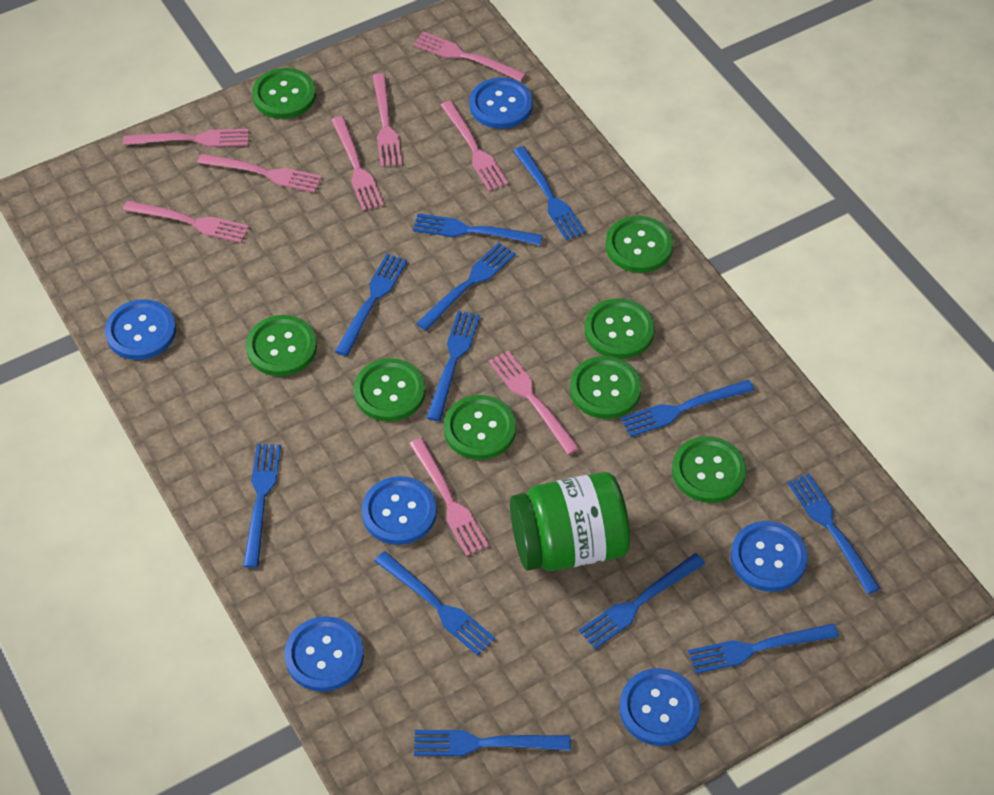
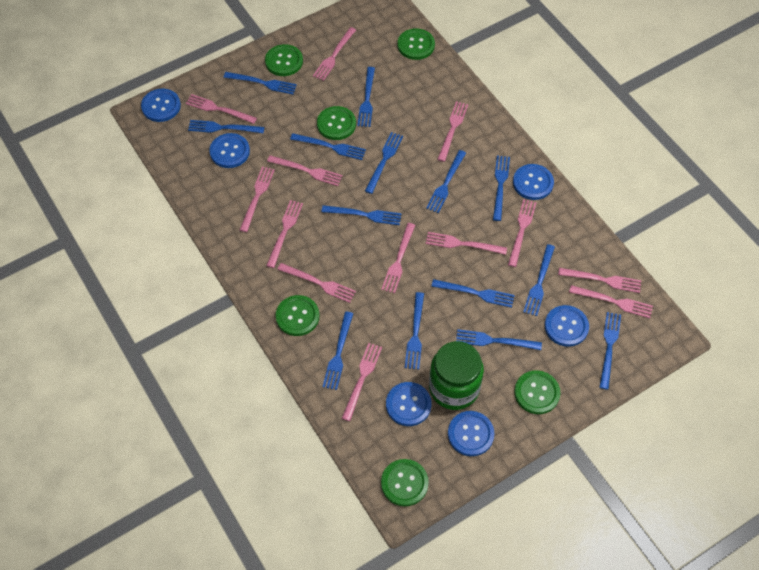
blue fork: 12 -> 14
green button: 8 -> 6
pink fork: 9 -> 13

